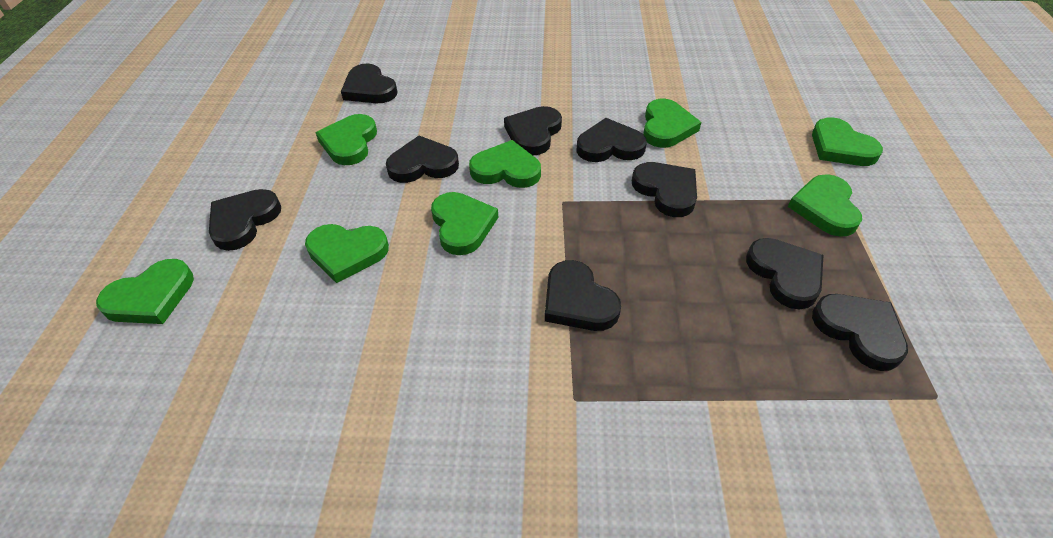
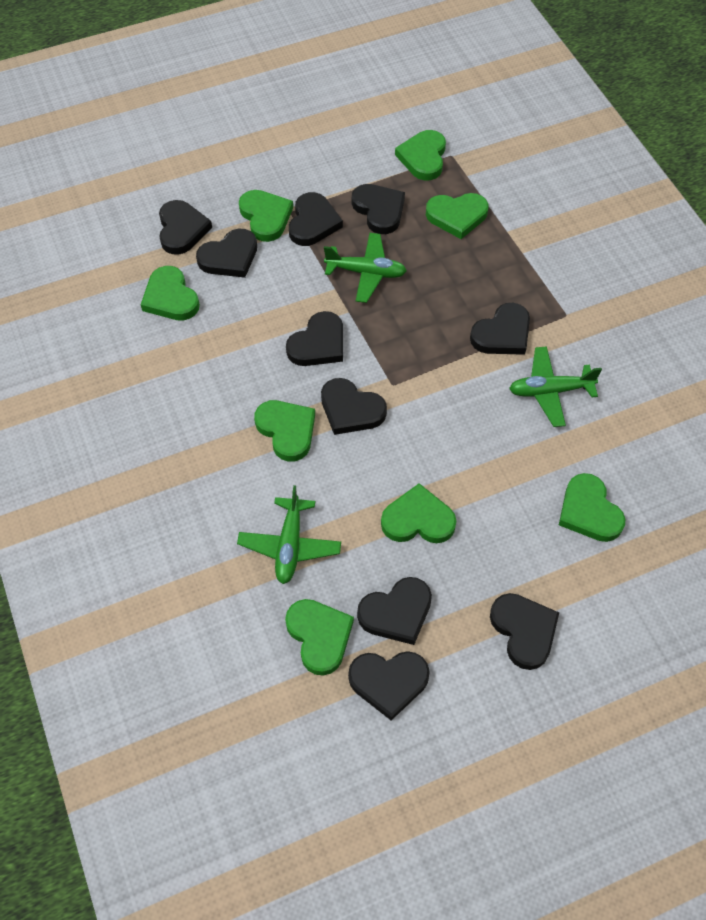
black heart: 9 -> 10
green plane: 0 -> 3

